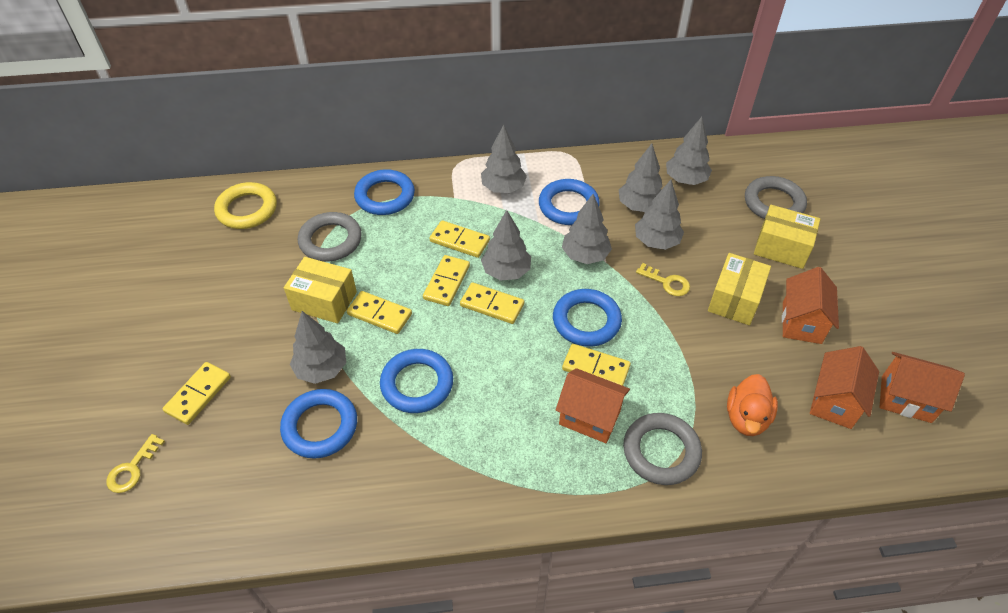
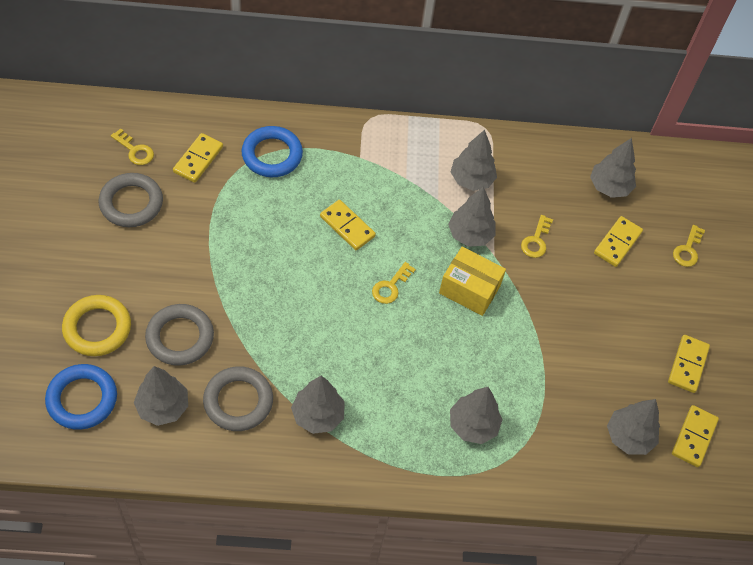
blue ring: 5 -> 2
orange duck: 1 -> 0
orange house: 4 -> 0
yellow box: 3 -> 1
yellow domino: 6 -> 5
yellow key: 2 -> 4

